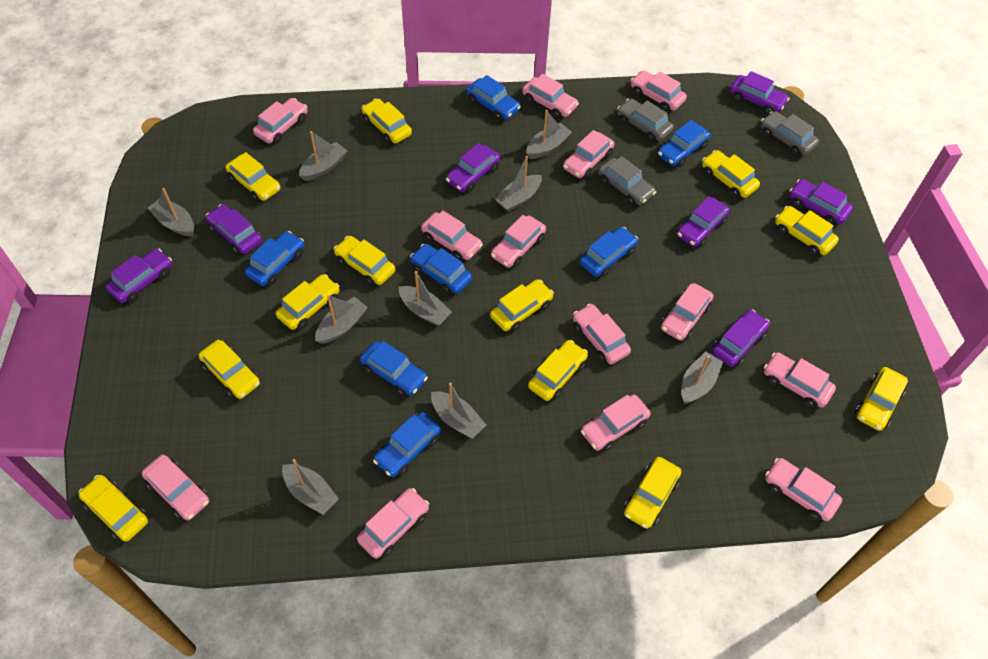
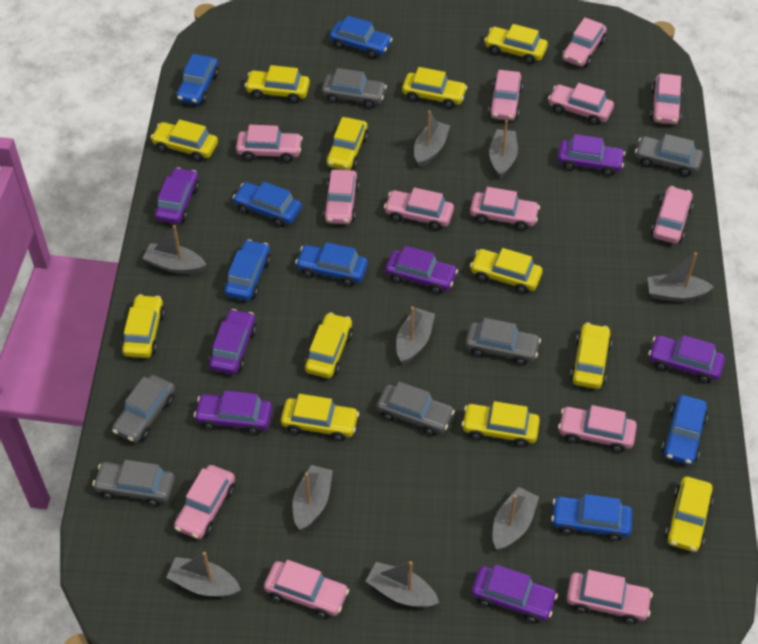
grey car: 3 -> 6

